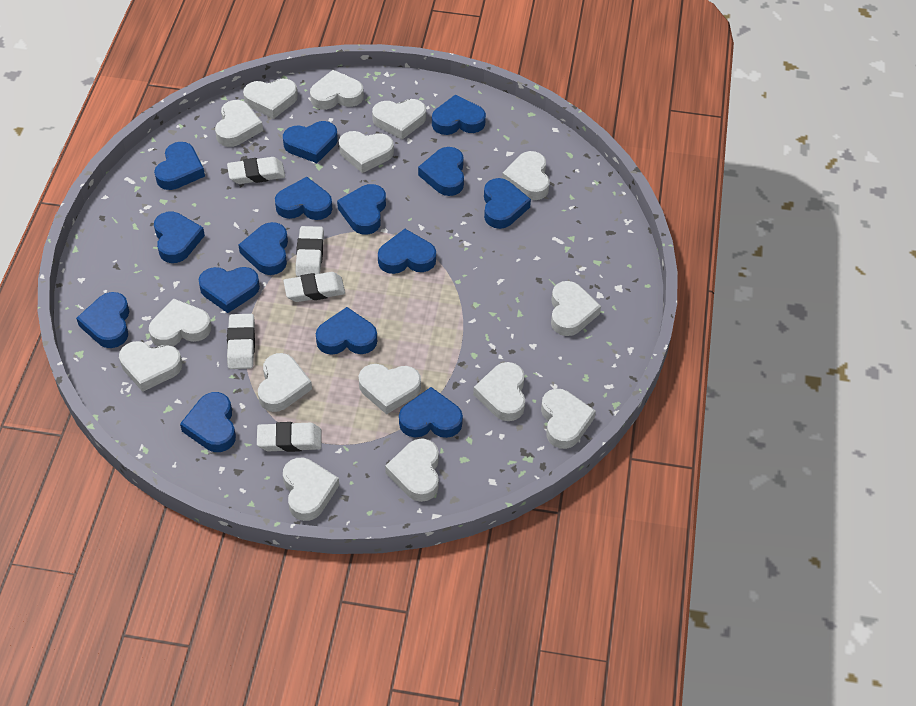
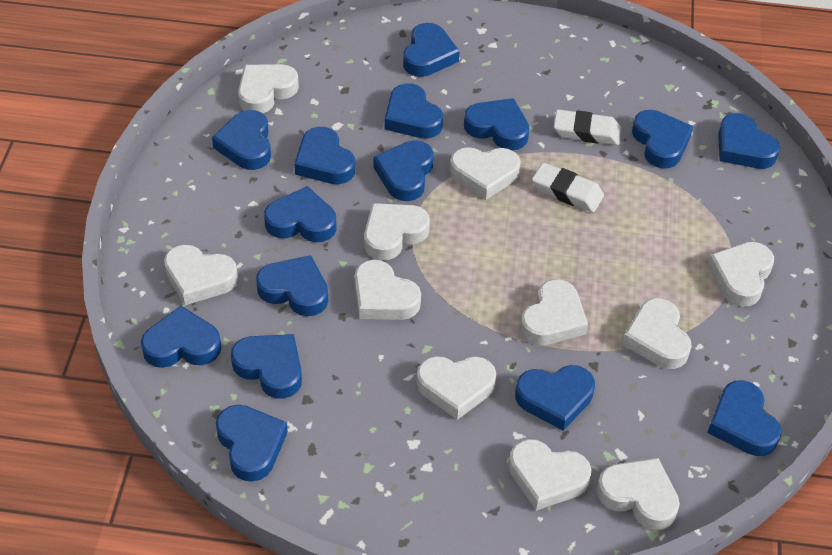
white eraser: 5 -> 2
white heart: 15 -> 11

